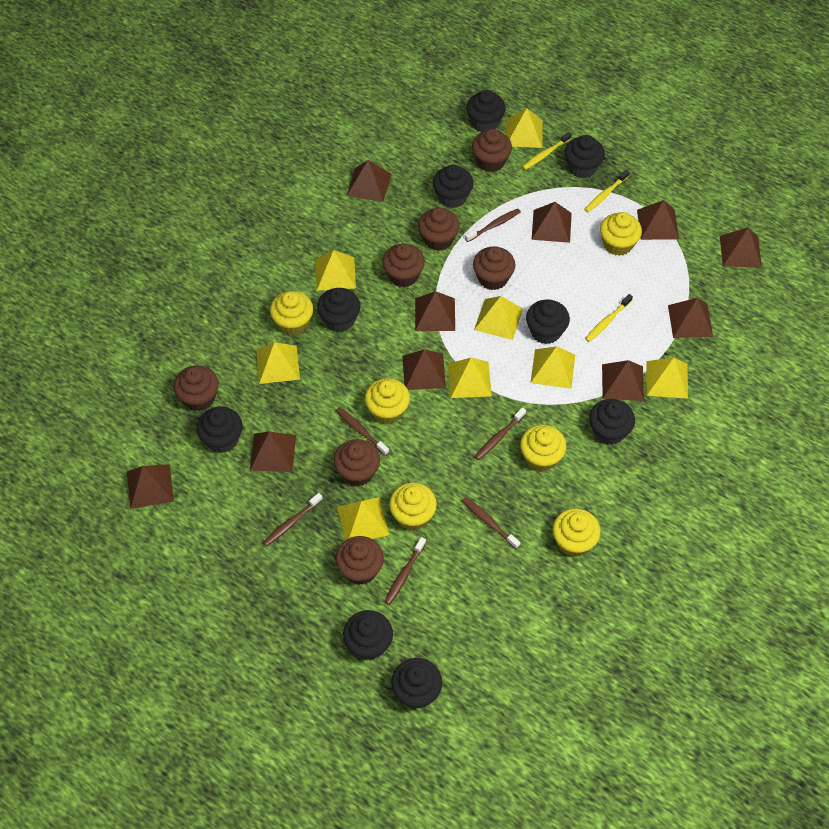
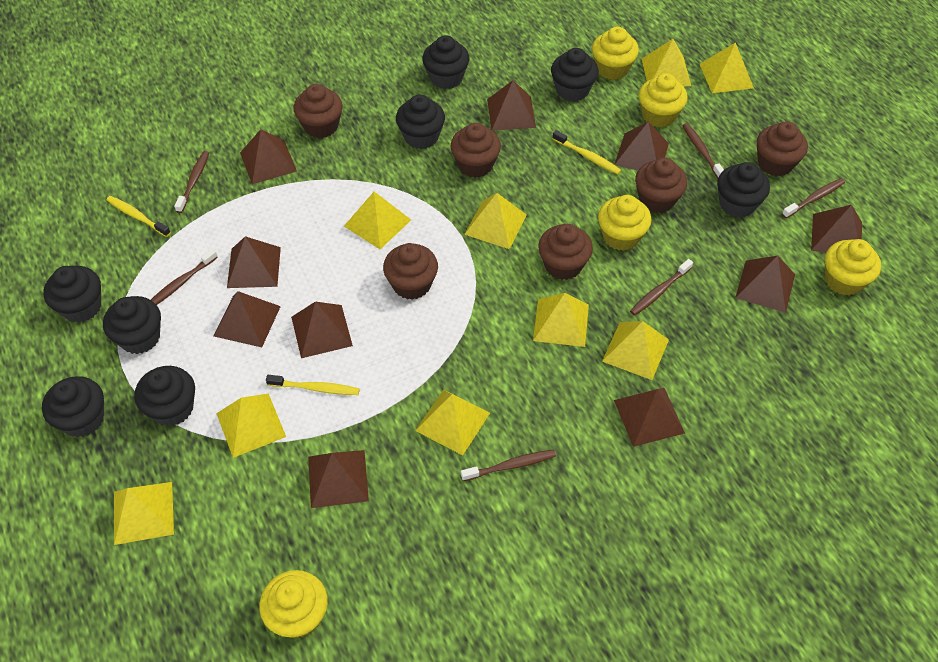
black cupcake: 9 -> 8
brown cupcake: 7 -> 6
yellow cupcake: 6 -> 5
yellow pyramid: 8 -> 9

